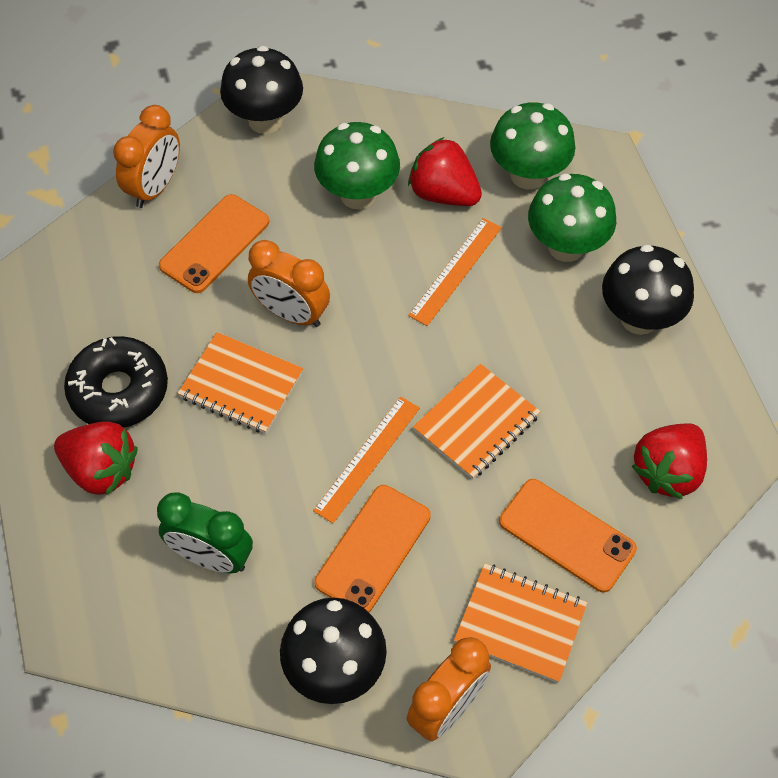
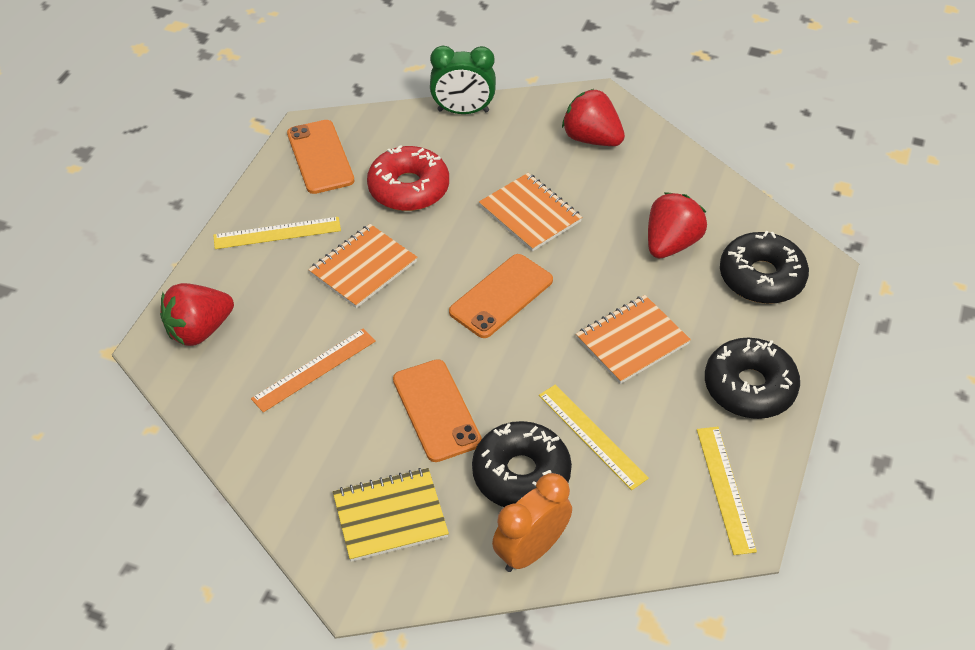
black donut: 1 -> 3
black mushroom: 3 -> 0
green mushroom: 3 -> 0
orange clock: 3 -> 1
orange ruler: 2 -> 1
red donut: 0 -> 1
yellow notebook: 0 -> 1
yellow ruler: 0 -> 3

